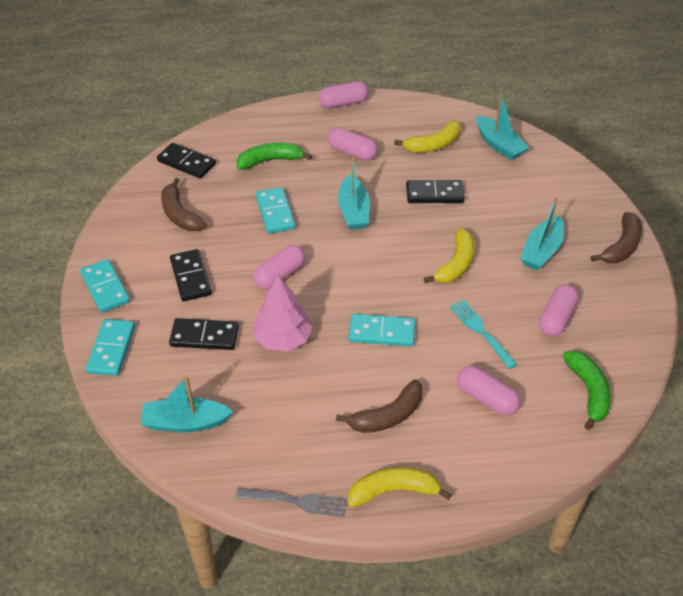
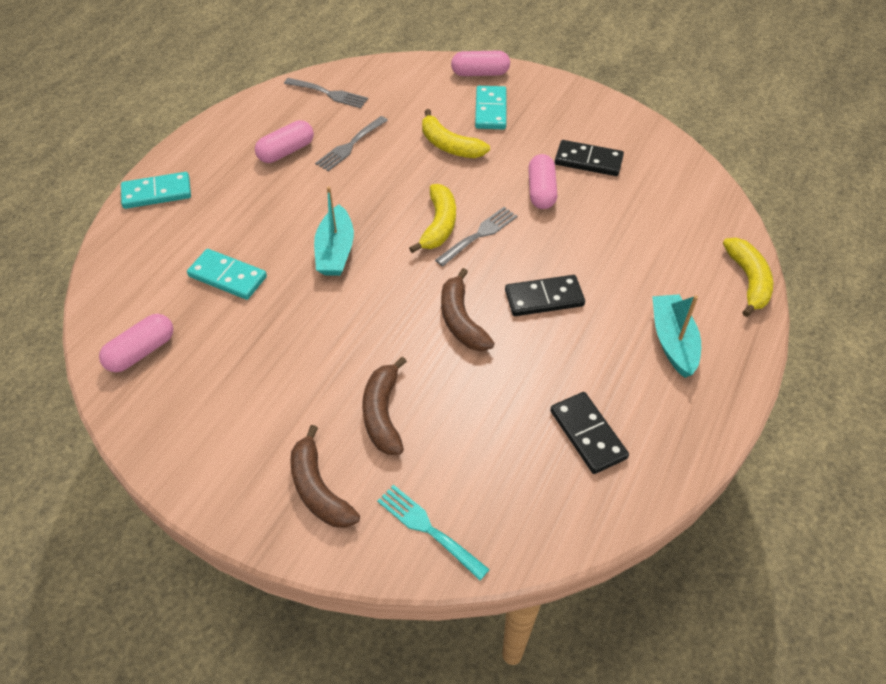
black domino: 4 -> 3
green banana: 2 -> 0
grey fork: 1 -> 3
pink capsule: 5 -> 4
pink tree: 1 -> 0
turquoise boat: 4 -> 2
turquoise domino: 4 -> 3

